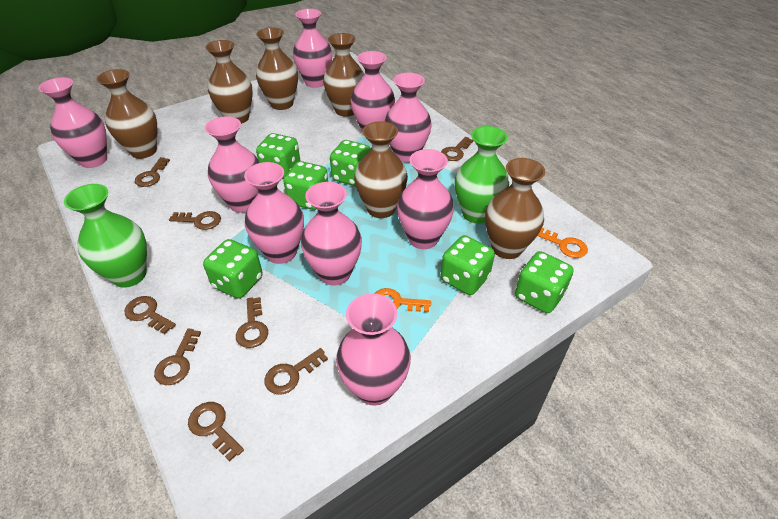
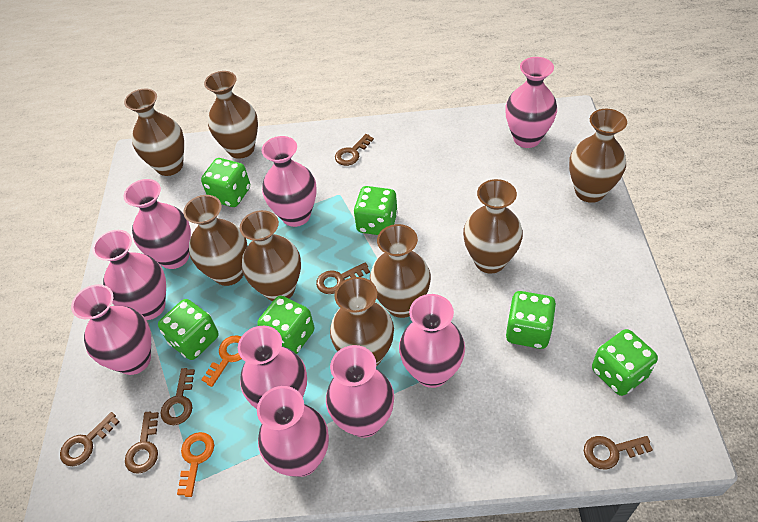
brown key: 8 -> 6
brown vase: 6 -> 8
green vase: 2 -> 0

